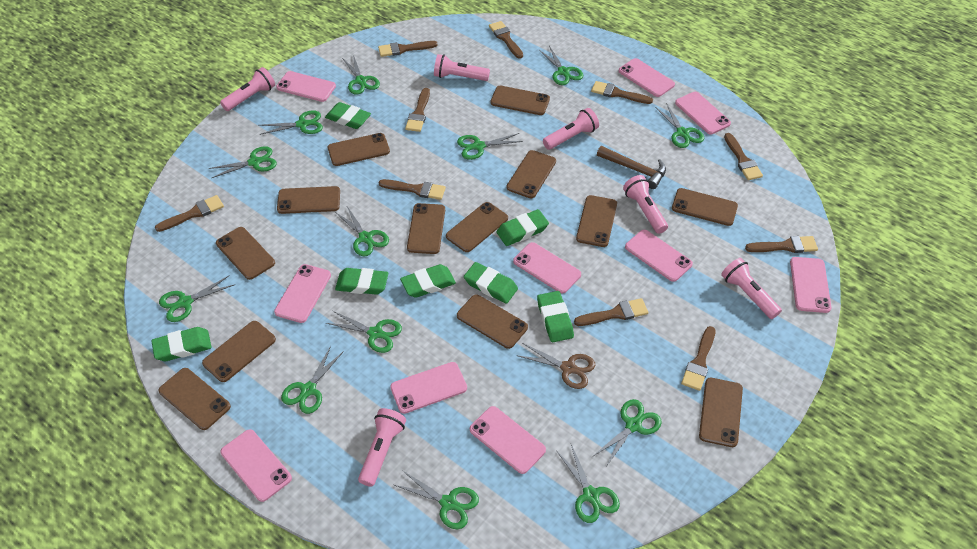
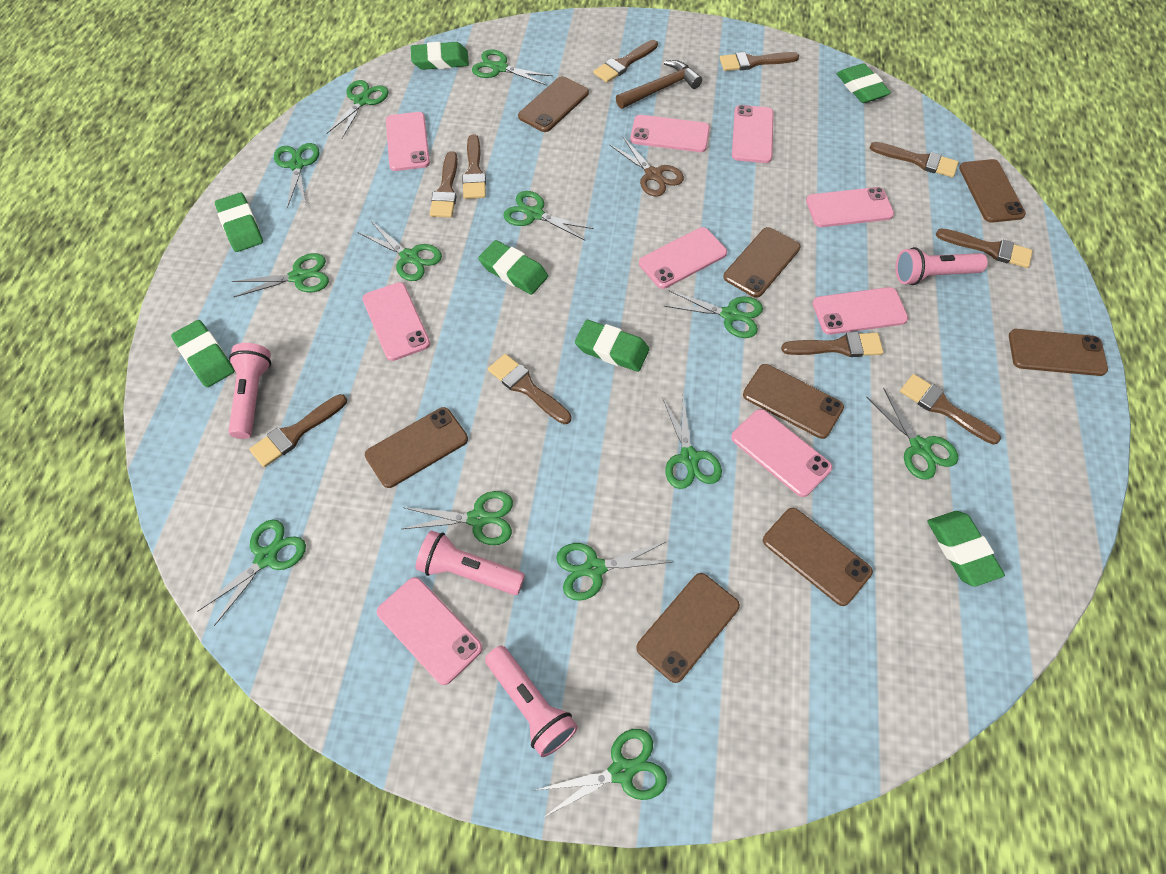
brown phone: 13 -> 8
pink flashlight: 6 -> 4
pink phone: 10 -> 9

